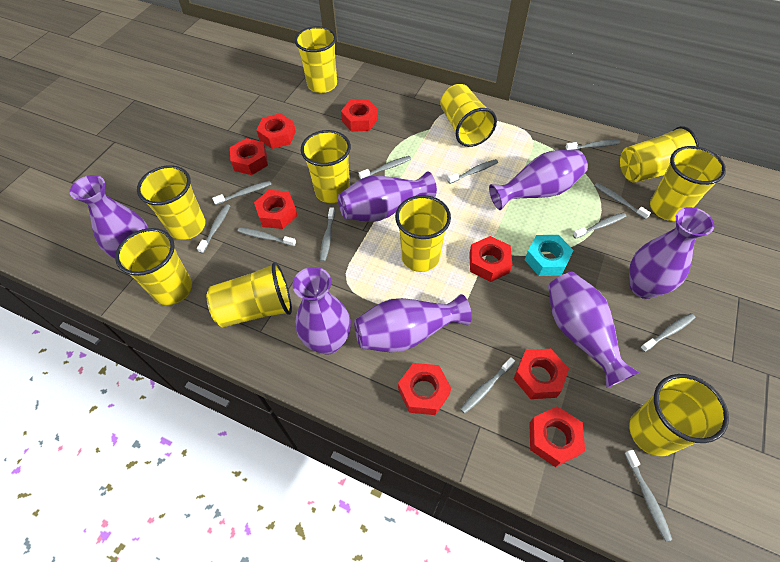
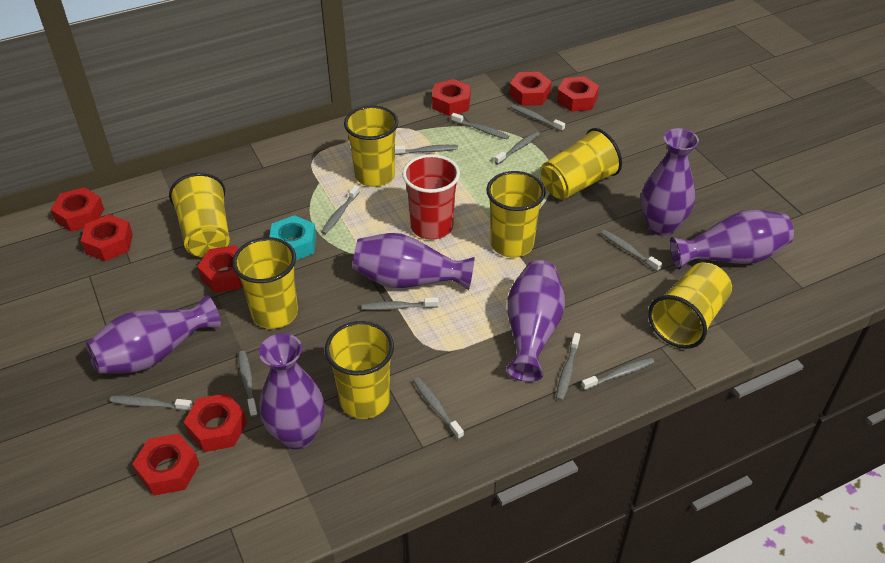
purple vase: 7 -> 6
red cup: 0 -> 1
yellow cup: 10 -> 7

